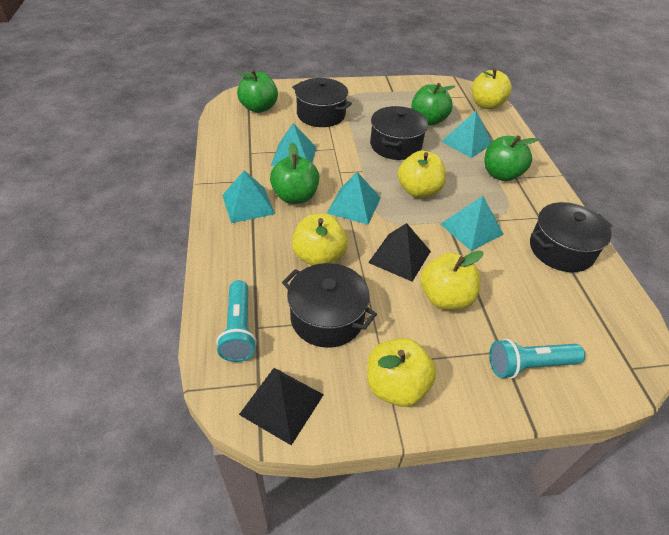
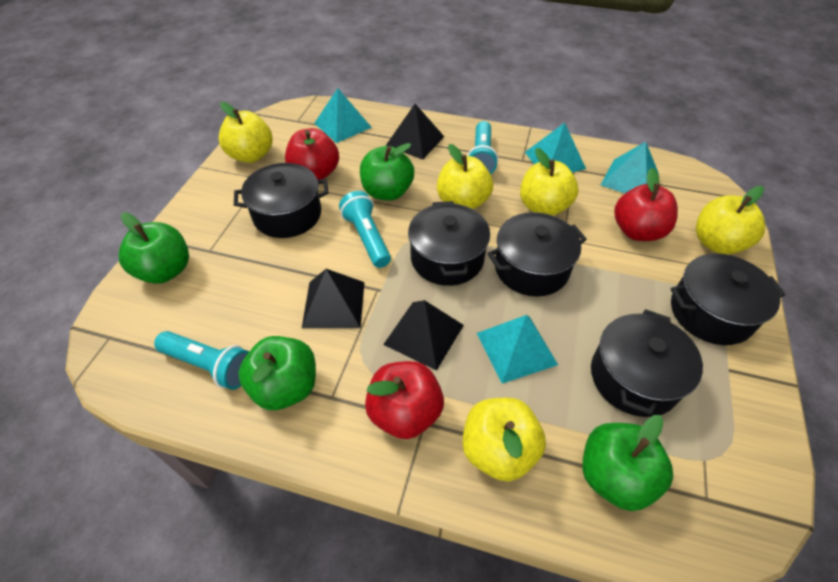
black pot: 4 -> 5
black pyramid: 2 -> 3
red apple: 0 -> 3
turquoise flashlight: 2 -> 3
turquoise pyramid: 5 -> 4

